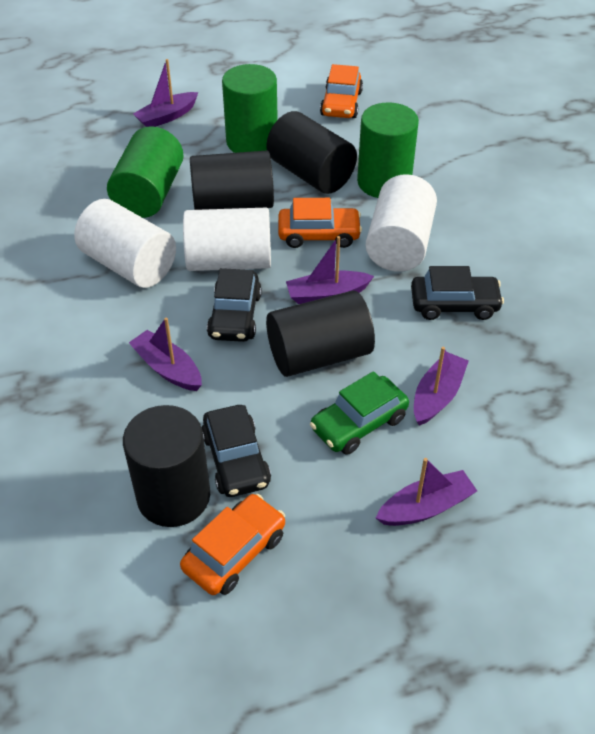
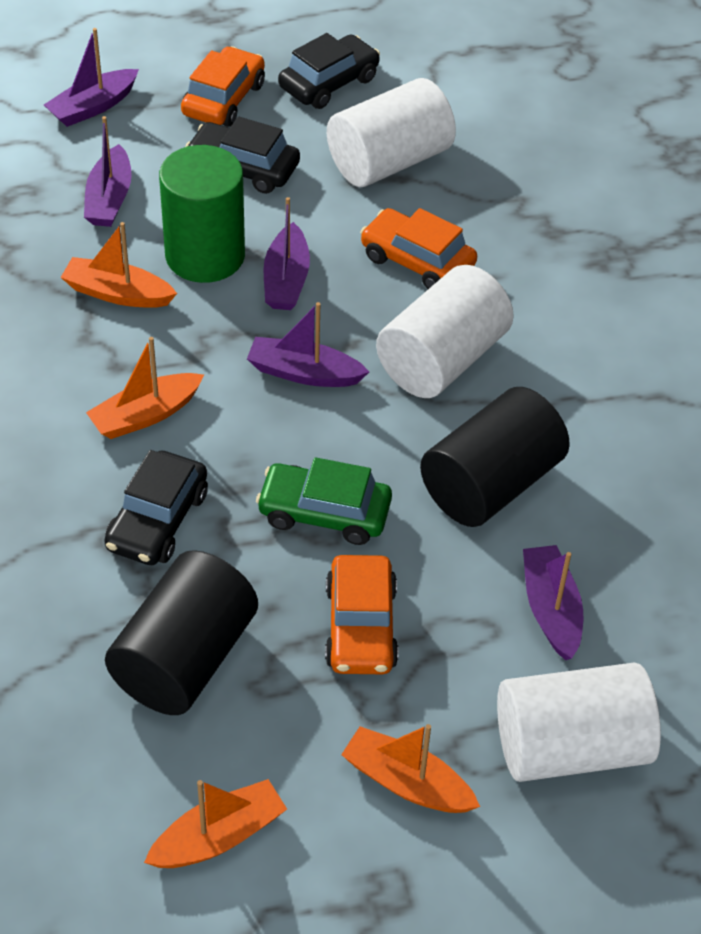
black cylinder: 4 -> 2
green cylinder: 3 -> 1
orange boat: 0 -> 4

